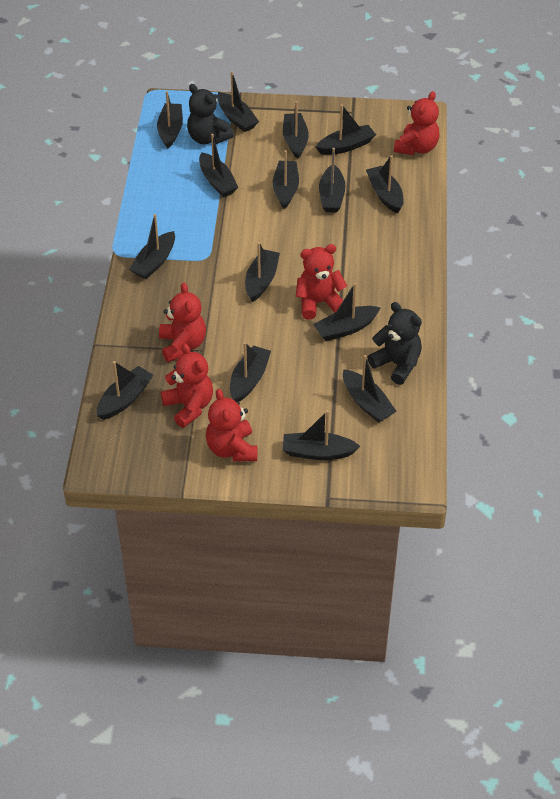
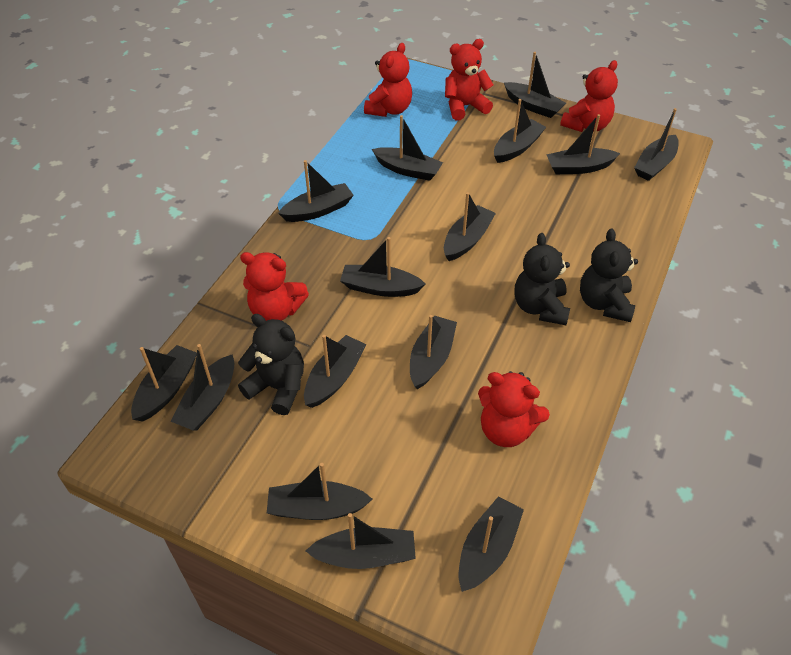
black teddy bear: 2 -> 3

